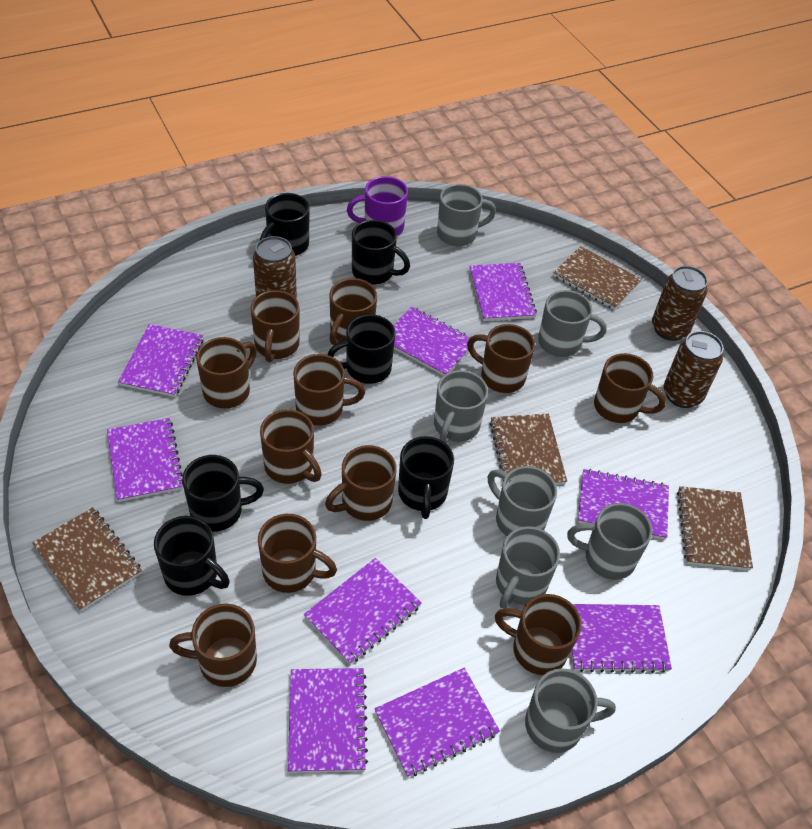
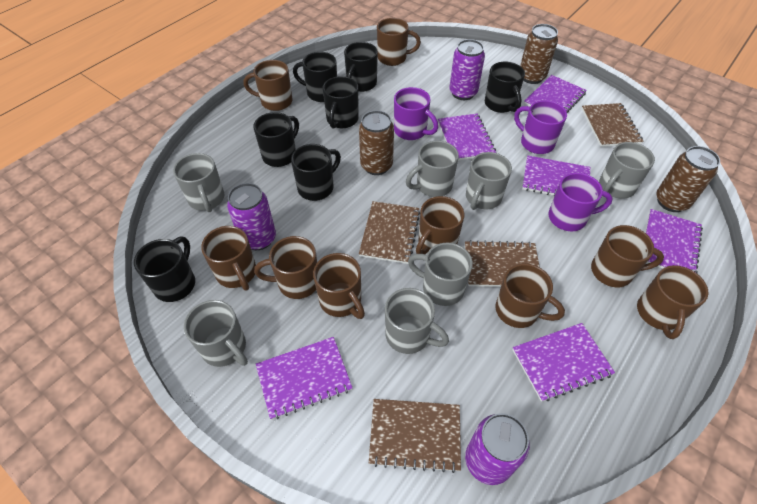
black mug: 6 -> 7
brown mug: 11 -> 9
purple can: 0 -> 3
purple mug: 1 -> 3
purple notebook: 9 -> 6

